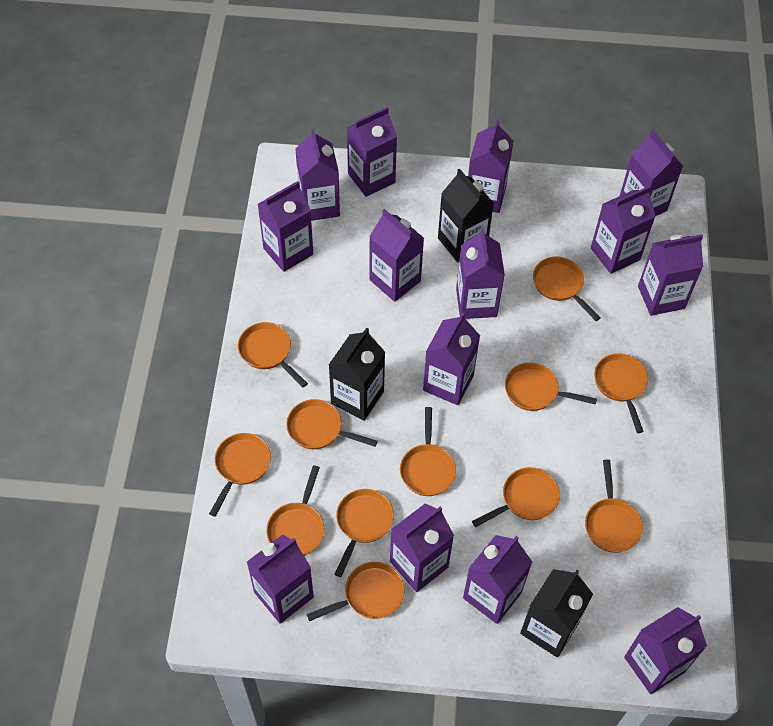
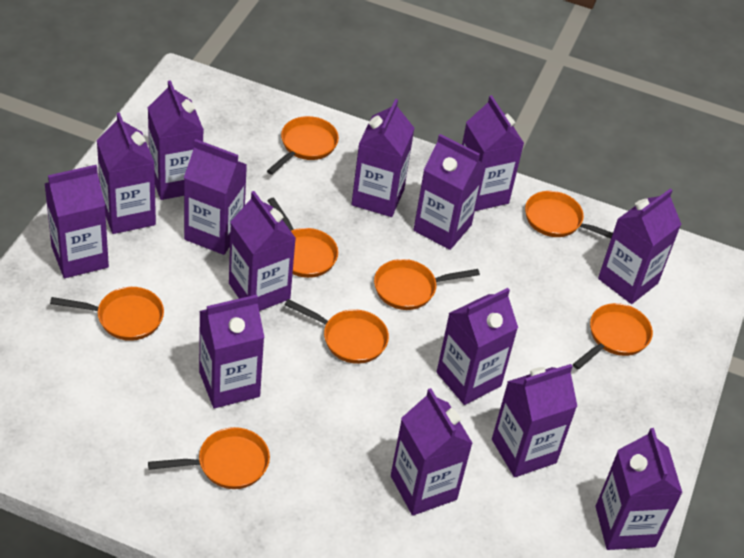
black carton: 3 -> 0
orange pan: 12 -> 8

